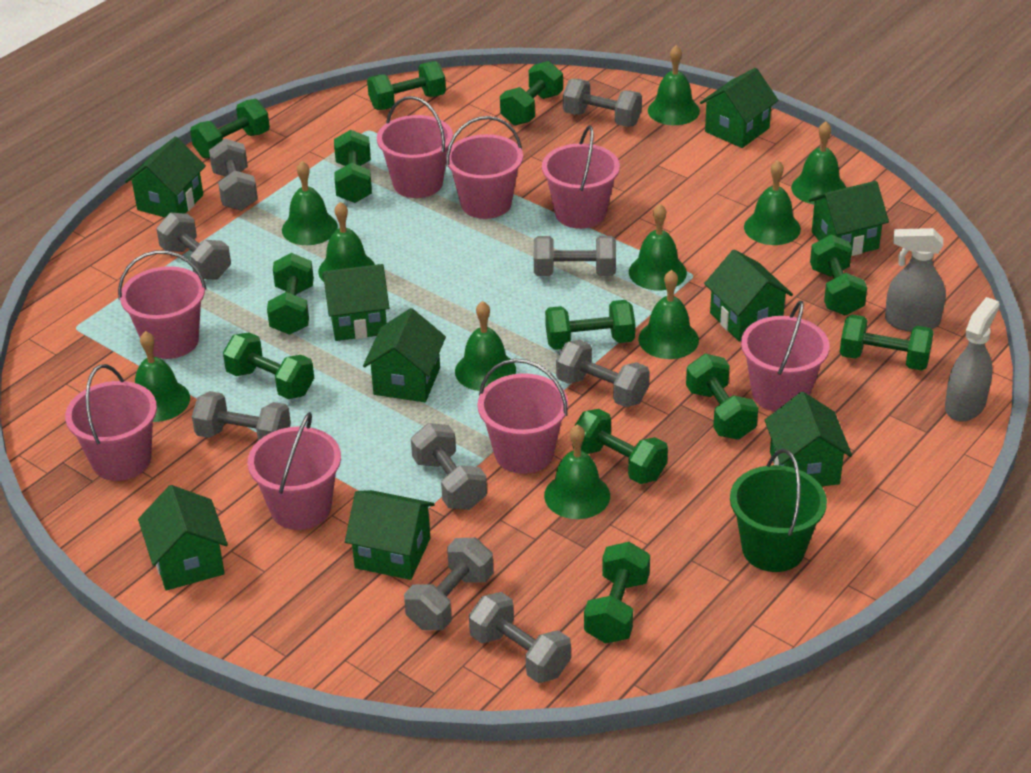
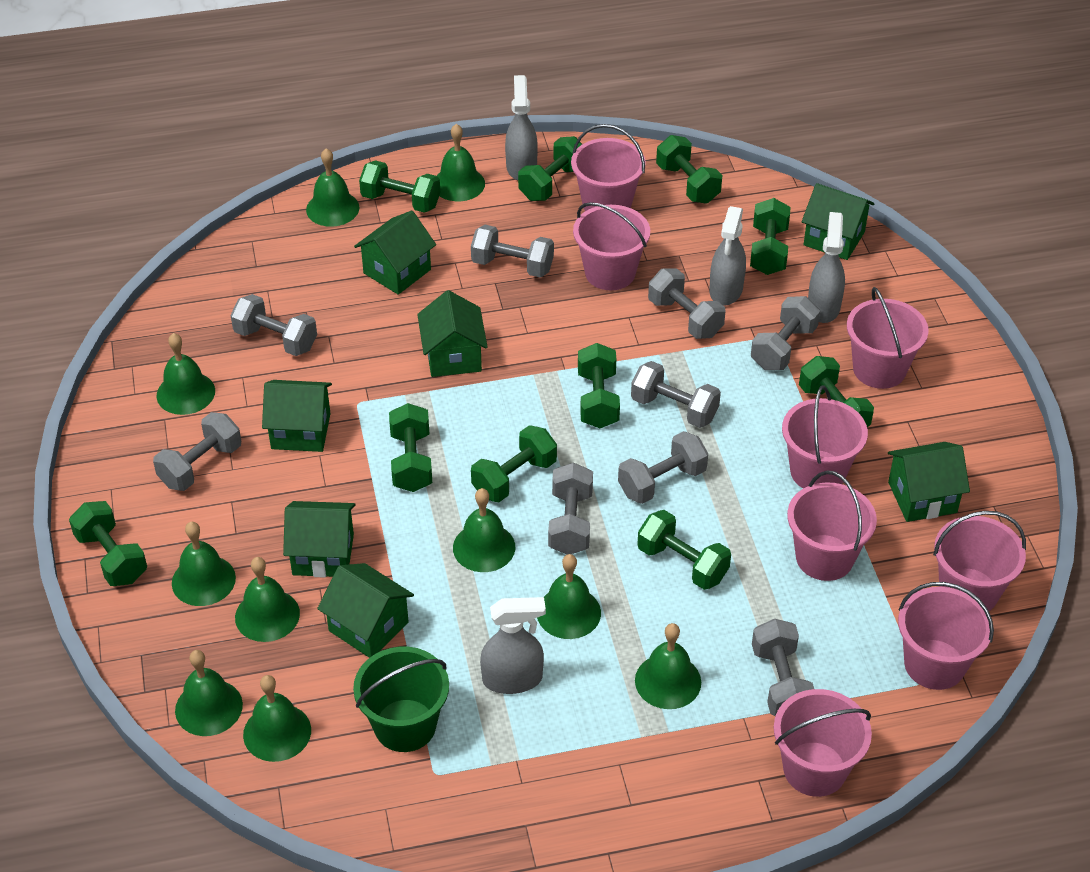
green dumbbell: 12 -> 10
green house: 9 -> 7
grey spray bottle: 2 -> 4

